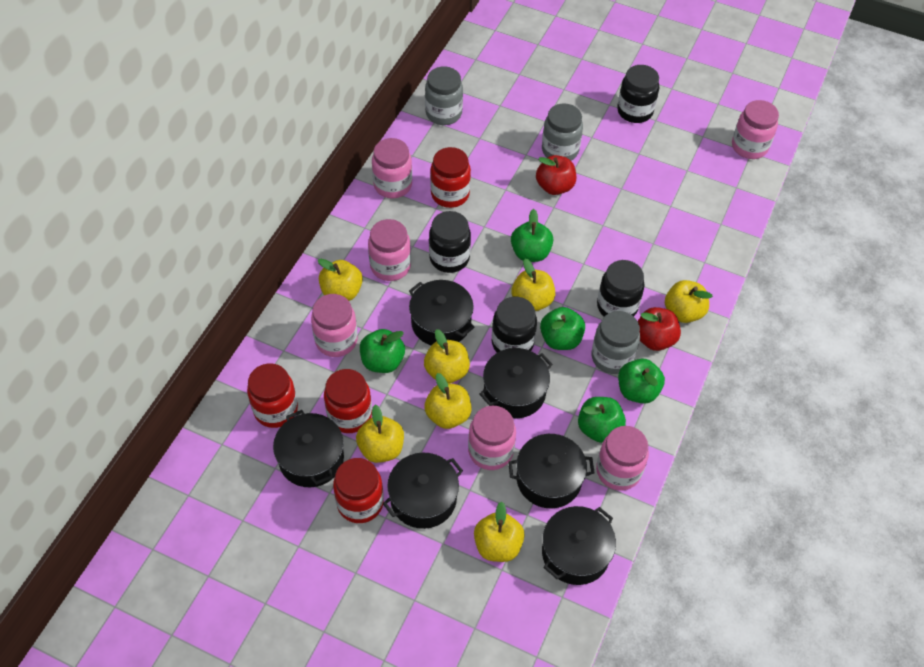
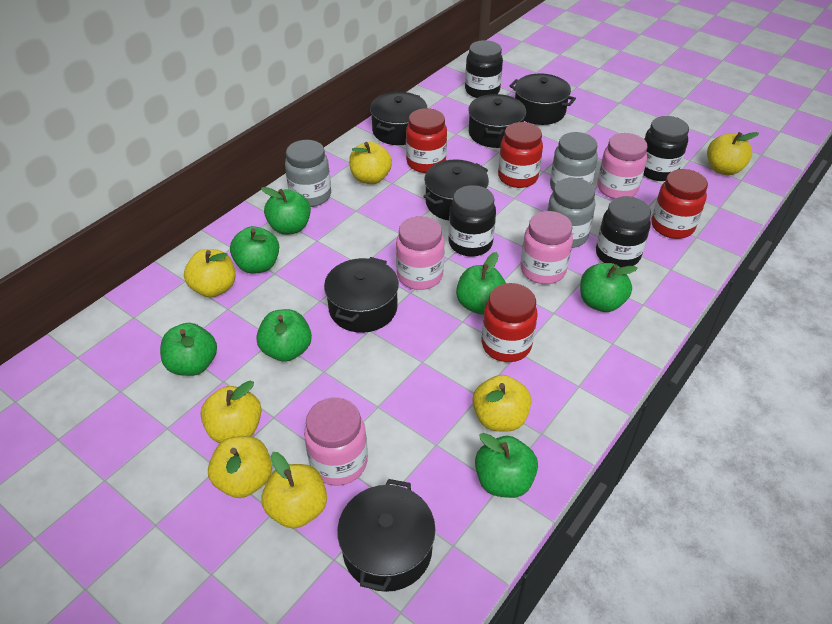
green apple: 5 -> 7
pink jar: 6 -> 4
red apple: 2 -> 0

